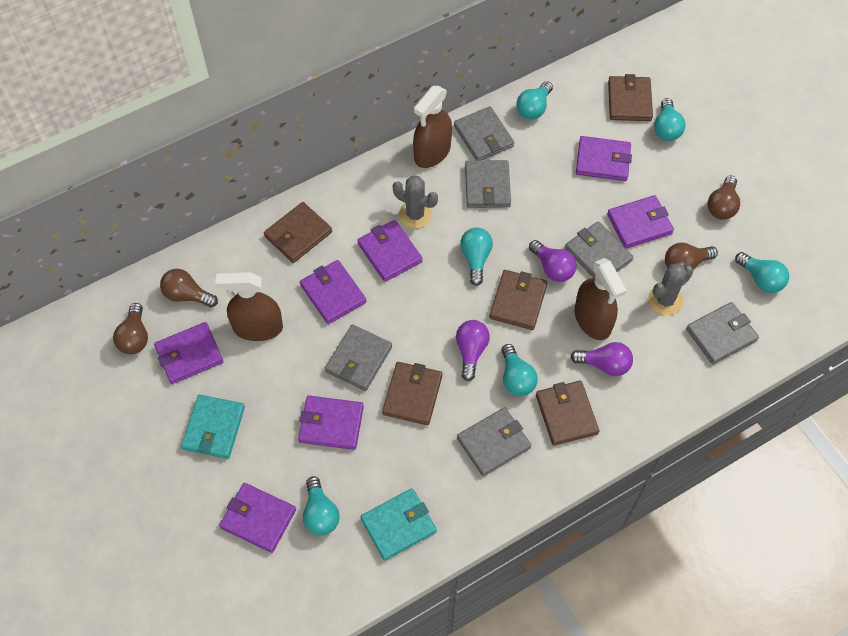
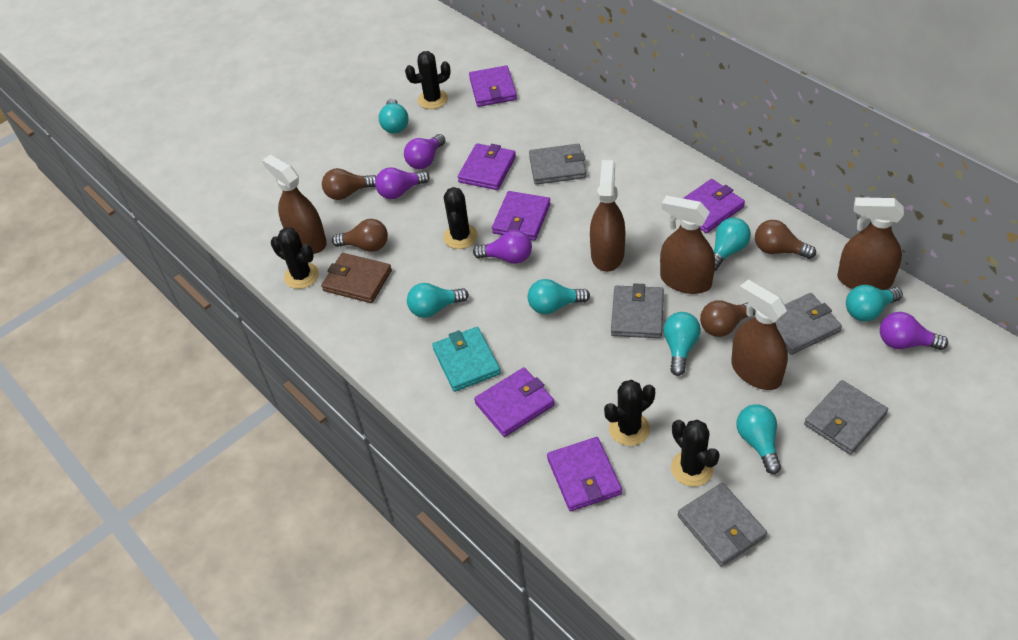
black cactus: 0 -> 5
brown spray bottle: 3 -> 5
brown wallet: 5 -> 1
grey cactus: 2 -> 0
grey wallet: 6 -> 5
purple light bulb: 3 -> 4
purple wallet: 7 -> 6
turquoise light bulb: 6 -> 7
turquoise wallet: 2 -> 1

